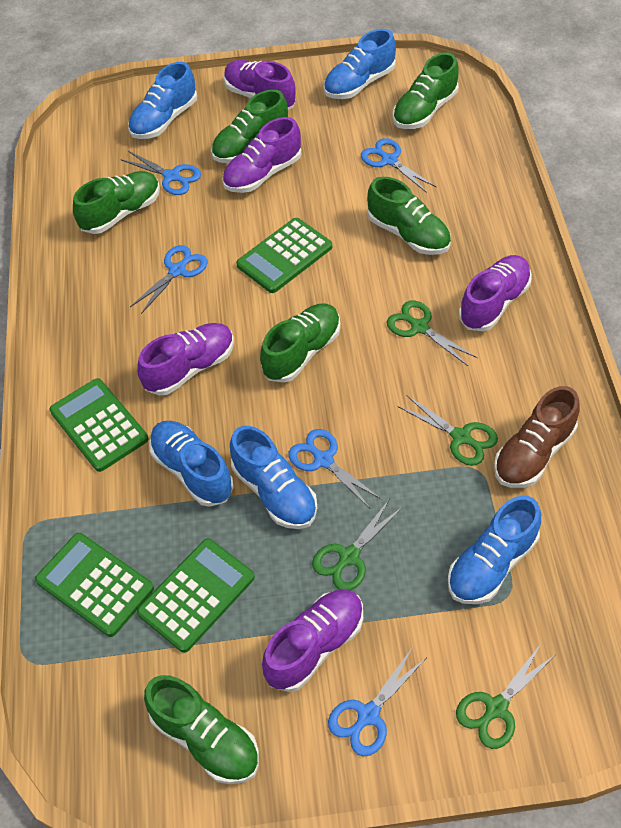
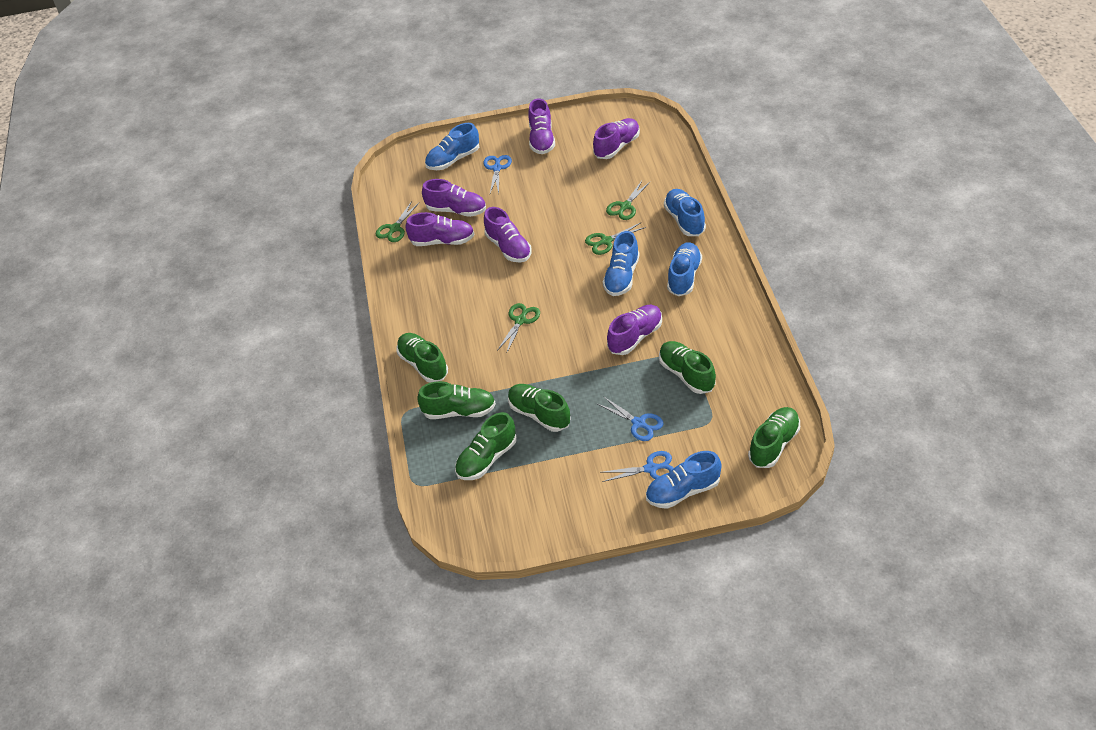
blue scissors: 5 -> 3
brown shoe: 1 -> 0
green calculator: 4 -> 0
purple shoe: 5 -> 6

